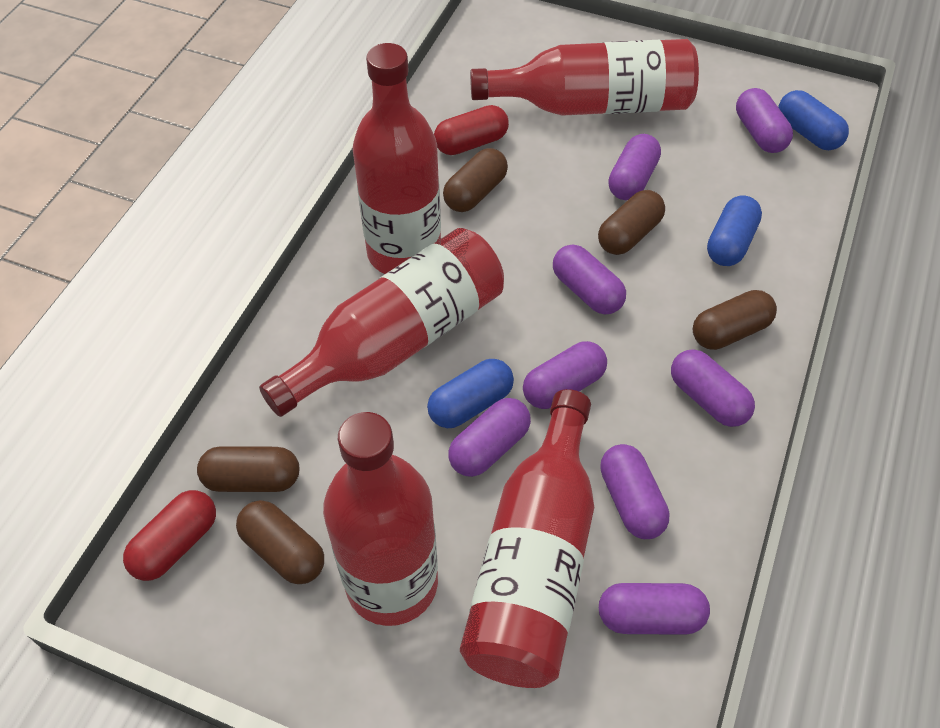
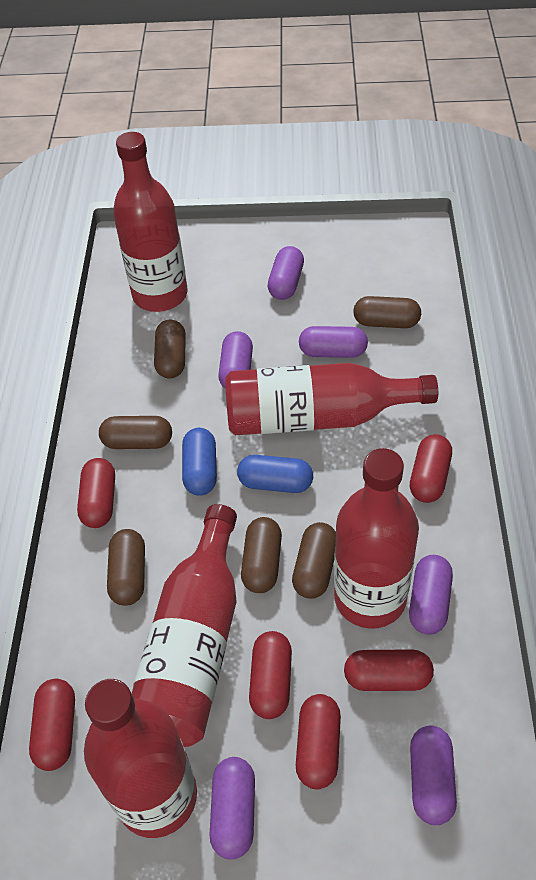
blue capsule: 3 -> 2
brown capsule: 5 -> 6
purple capsule: 8 -> 6
red capsule: 2 -> 6

